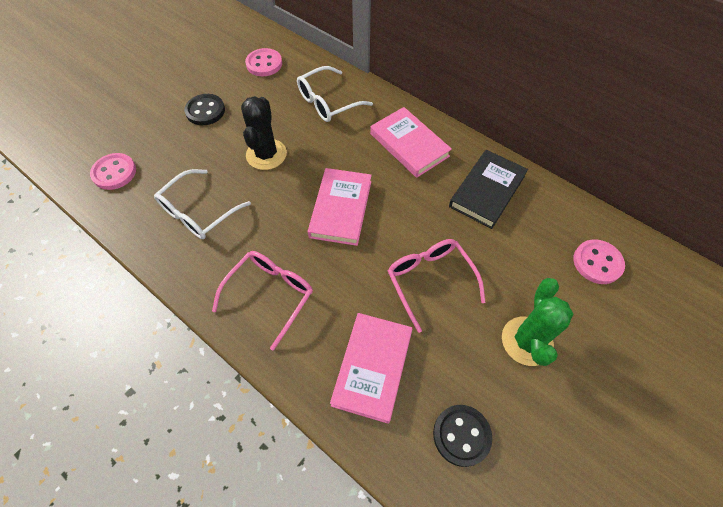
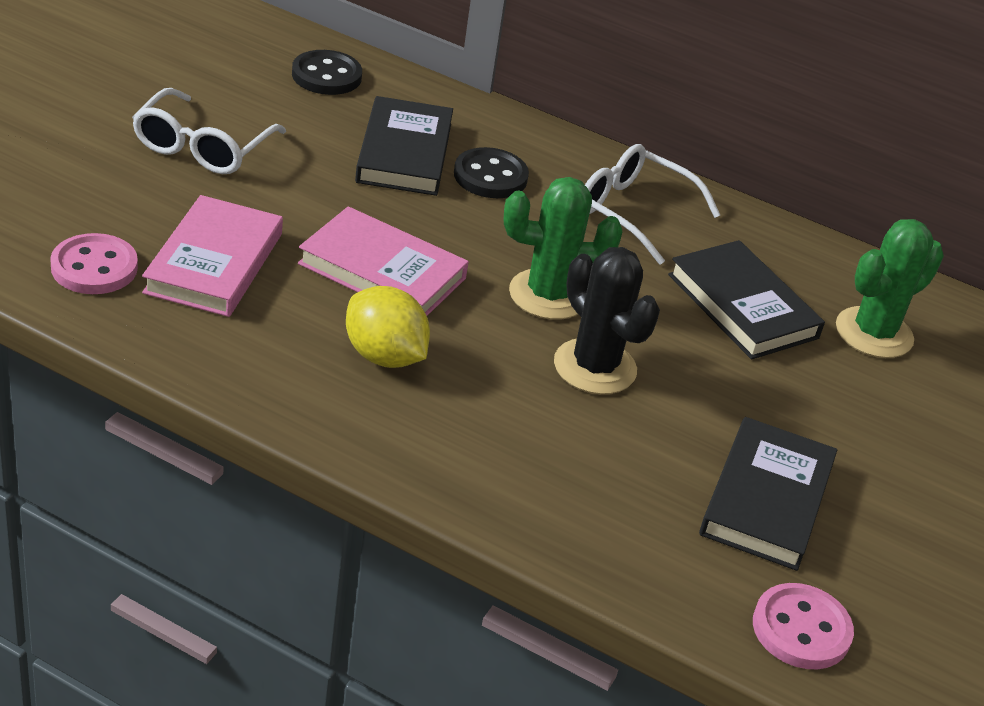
black book: 1 -> 3
green cactus: 1 -> 2
pink book: 3 -> 2
pink button: 3 -> 2
pink glasses: 2 -> 0
yellow lemon: 0 -> 1

